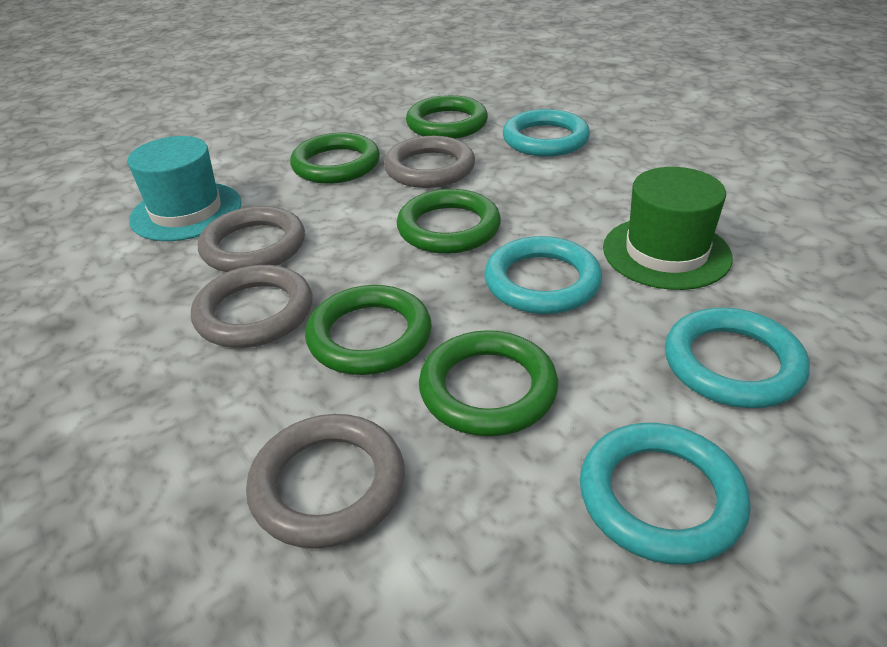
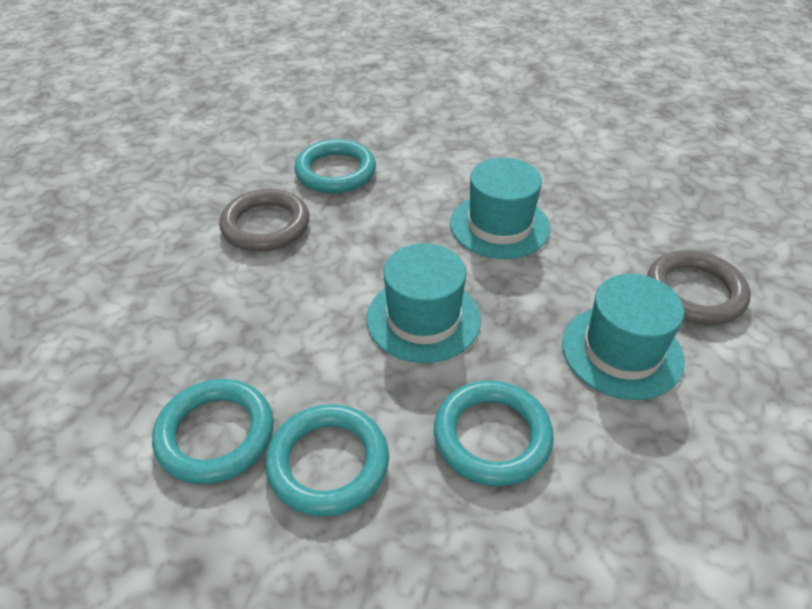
green hat: 1 -> 0
green ring: 5 -> 0
grey ring: 4 -> 2
turquoise hat: 1 -> 3

